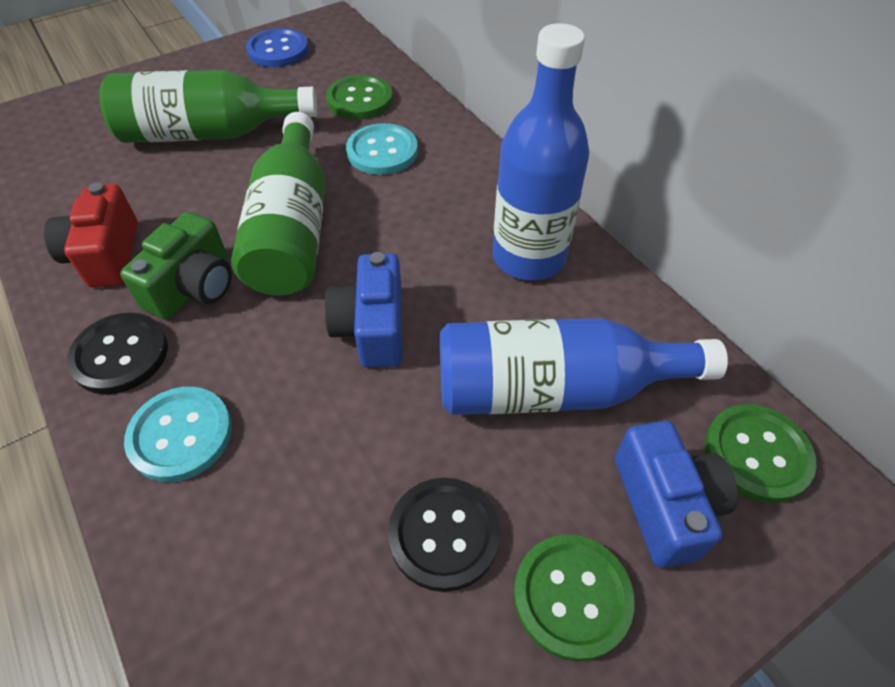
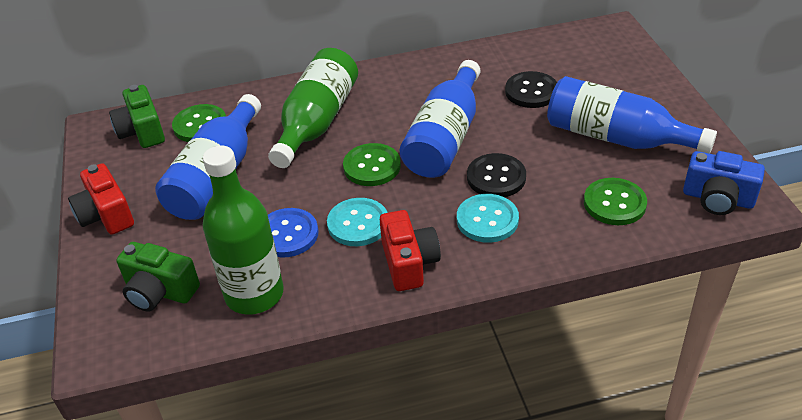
blue bottle: 2 -> 3
blue camera: 2 -> 1
green camera: 1 -> 2
red camera: 1 -> 2

